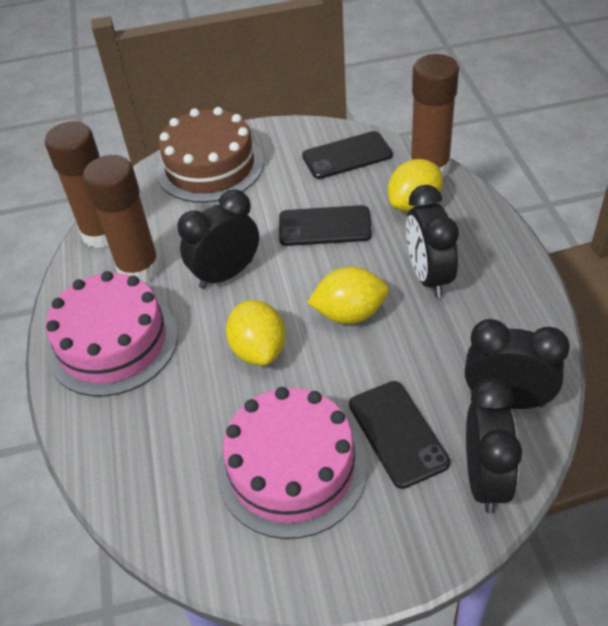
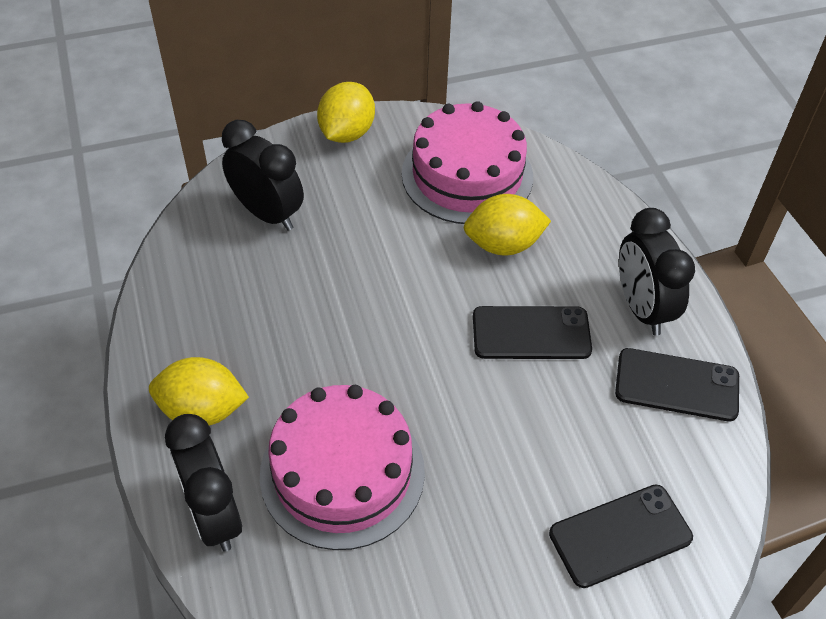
black clock: 4 -> 3
brown cake: 1 -> 0
brown glue stick: 3 -> 0

